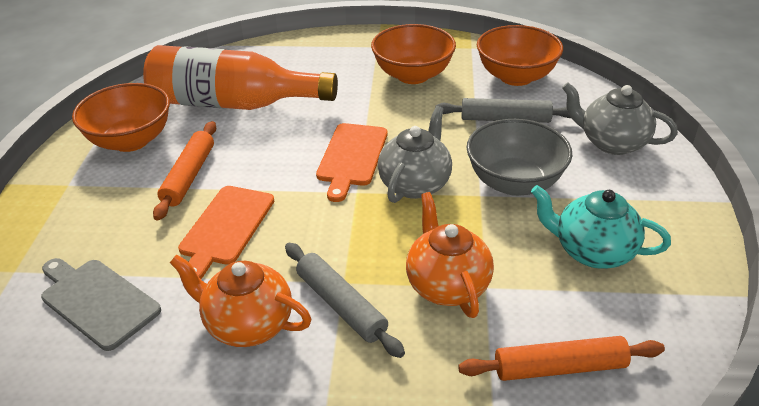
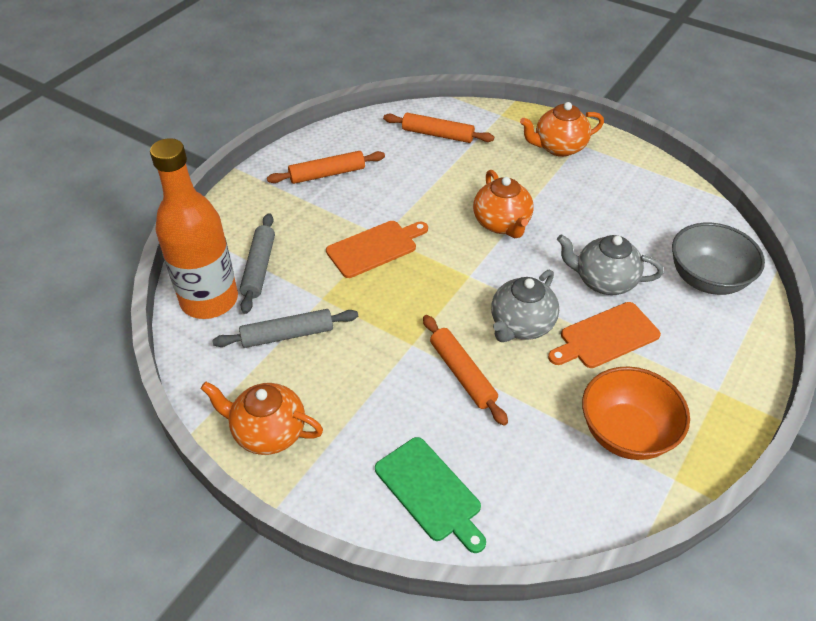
green cutting board: 0 -> 1
grey cutting board: 1 -> 0
orange bowl: 3 -> 1
orange rolling pin: 2 -> 3
orange teapot: 2 -> 3
turquoise teapot: 1 -> 0

